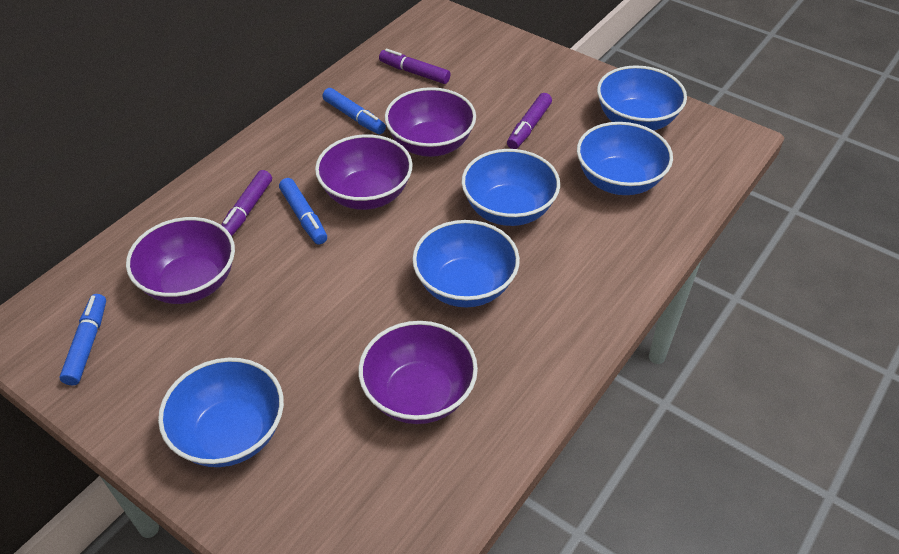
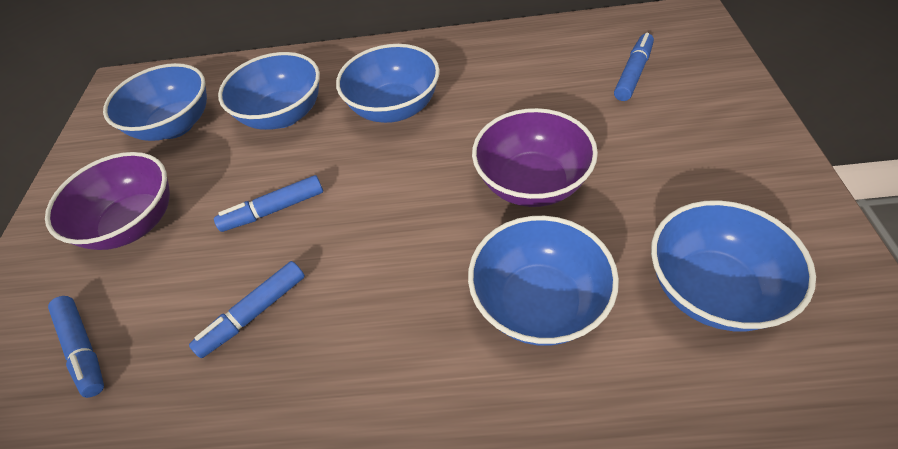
blue marker: 3 -> 4
purple bowl: 4 -> 2
purple marker: 3 -> 0

